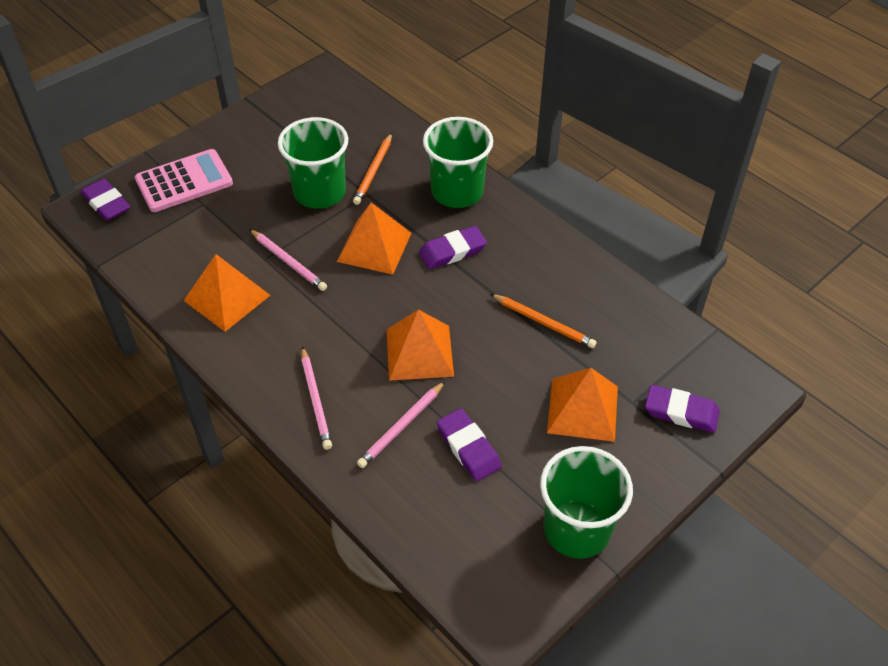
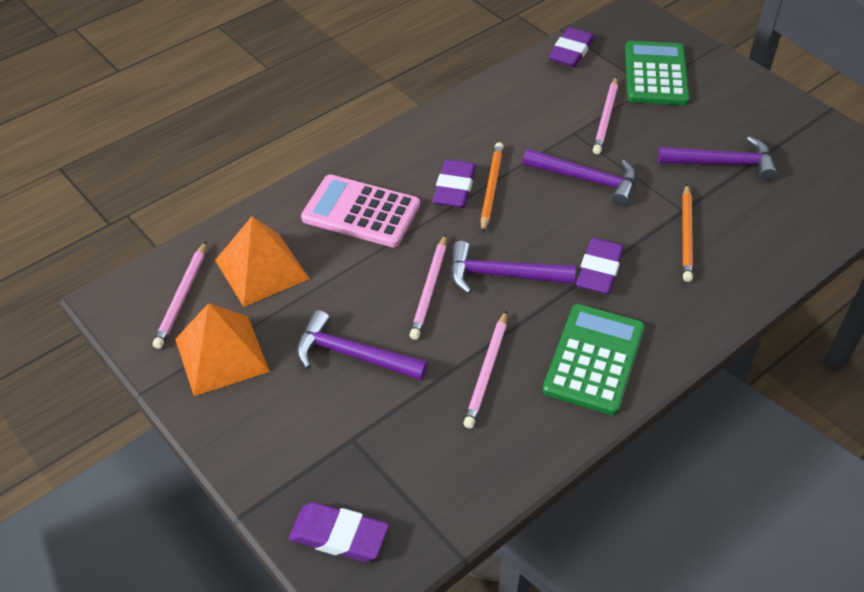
green calculator: 0 -> 2
green cup: 3 -> 0
orange pyramid: 4 -> 2
pink pencil: 3 -> 4
purple hammer: 0 -> 4

